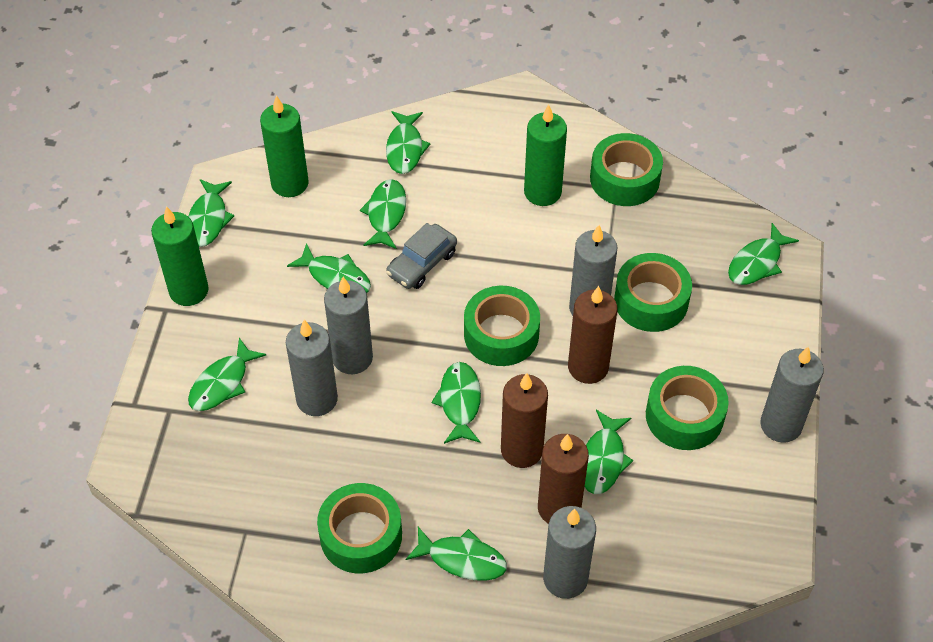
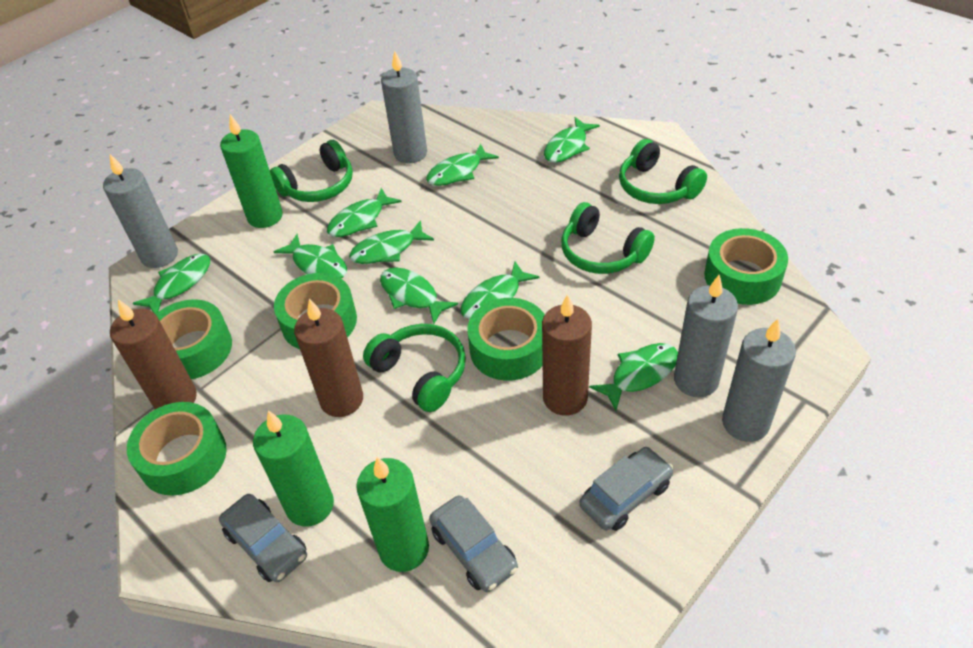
green headphones: 0 -> 4
grey candle: 5 -> 4
grey car: 1 -> 3

